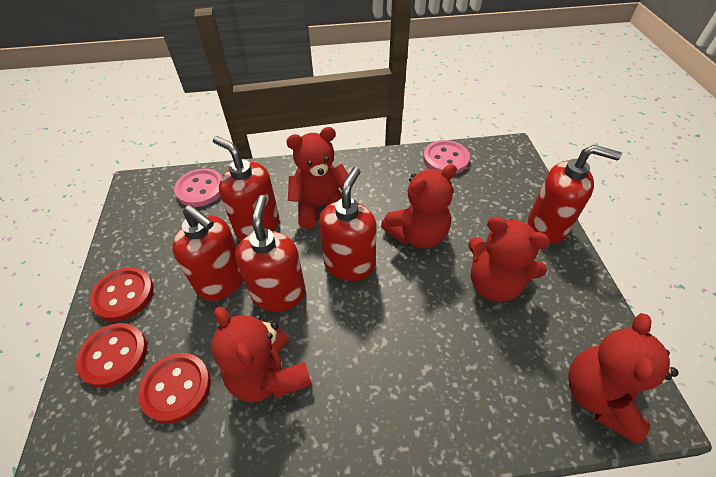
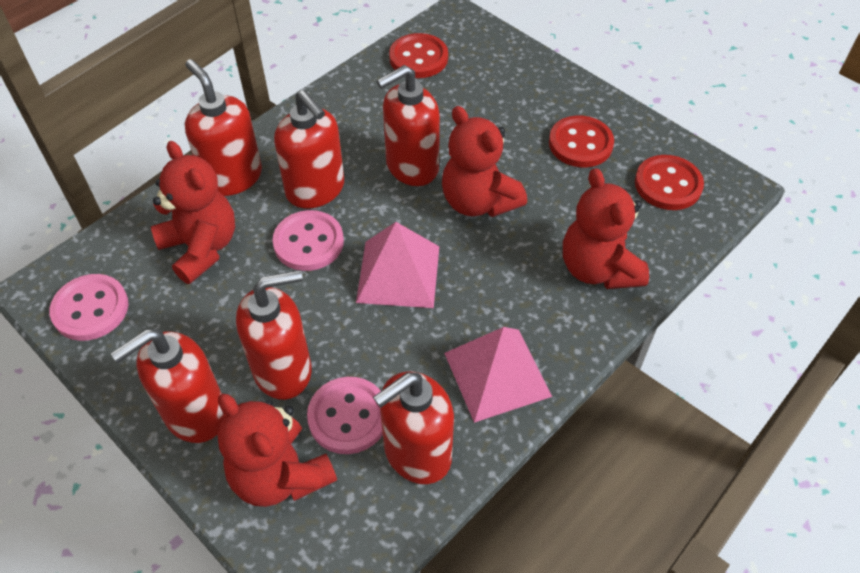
pink button: 2 -> 3
pink pyramid: 0 -> 2
red soap dispenser: 5 -> 6
red teddy bear: 5 -> 4

